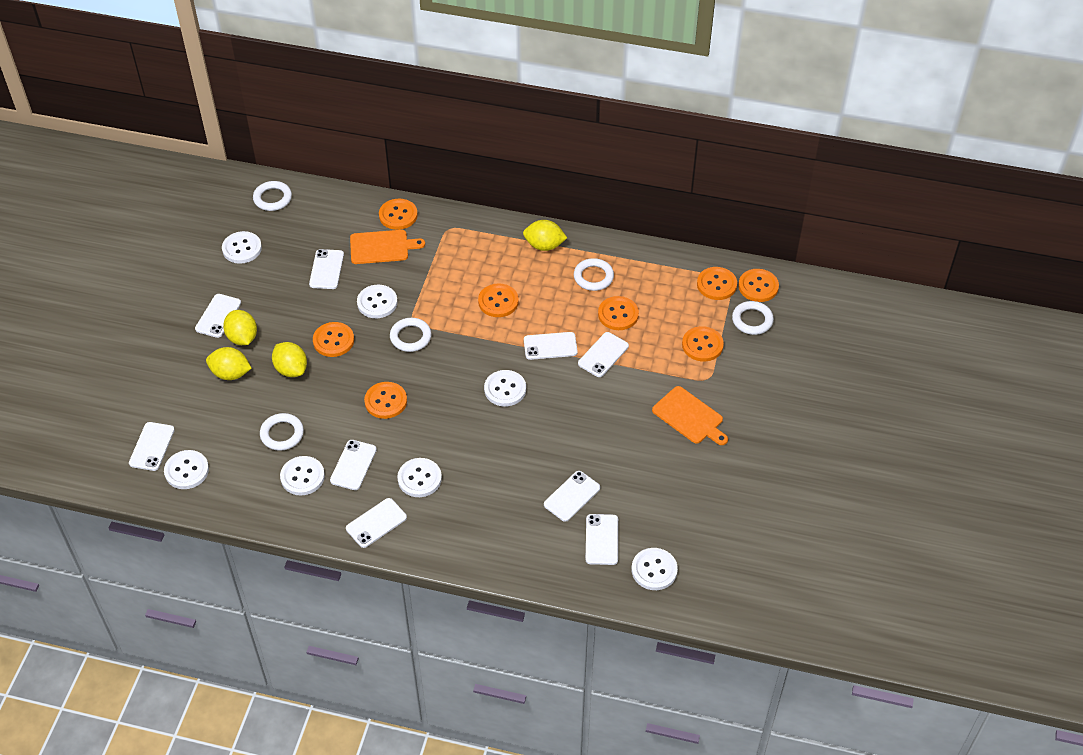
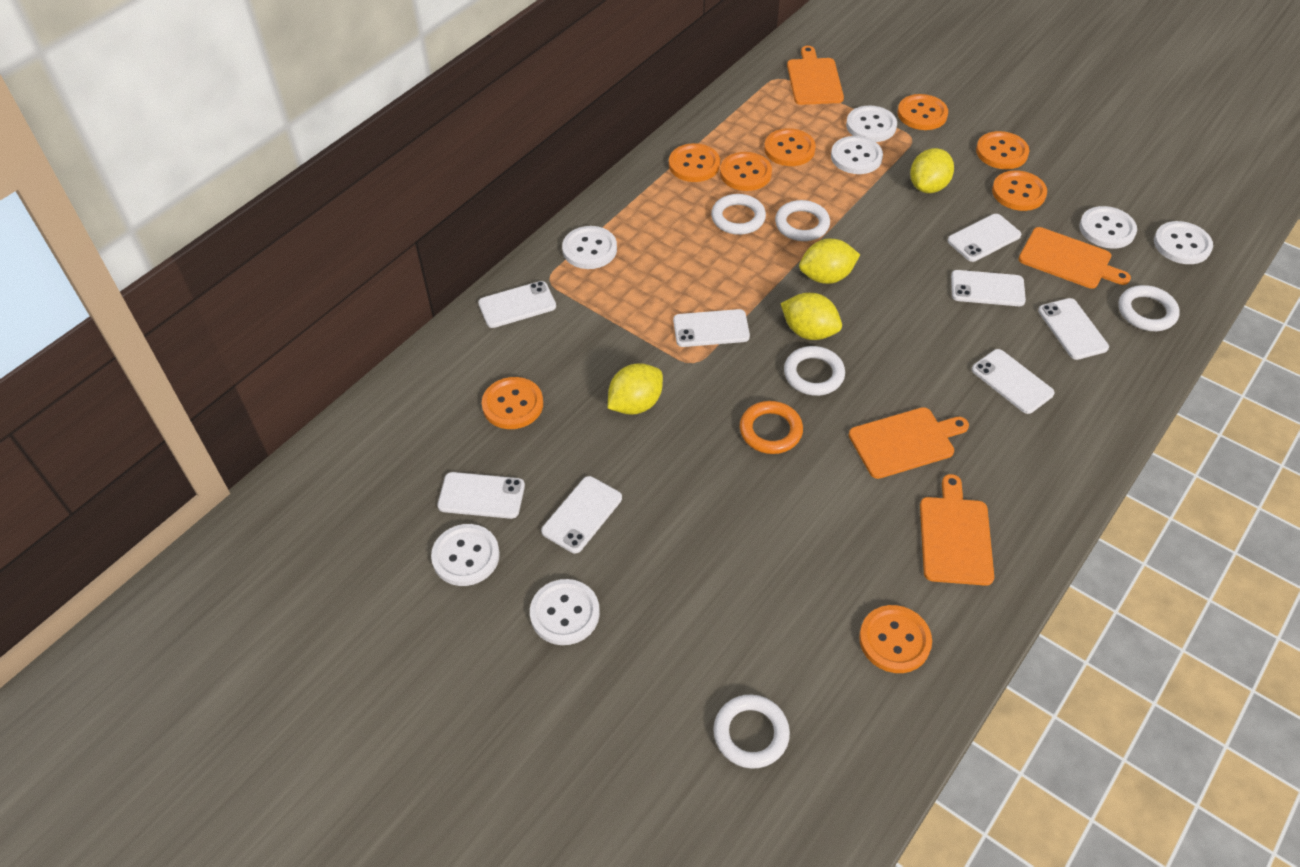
orange cutting board: 2 -> 4
orange ring: 0 -> 1
white phone: 9 -> 8

